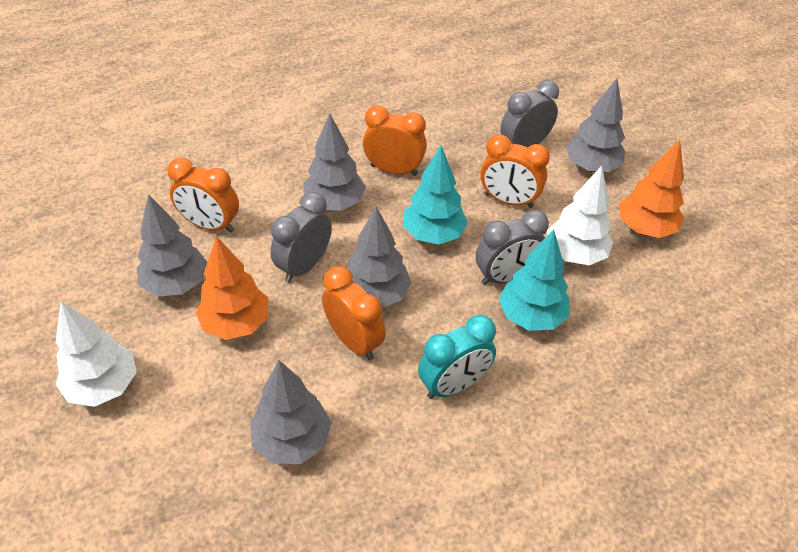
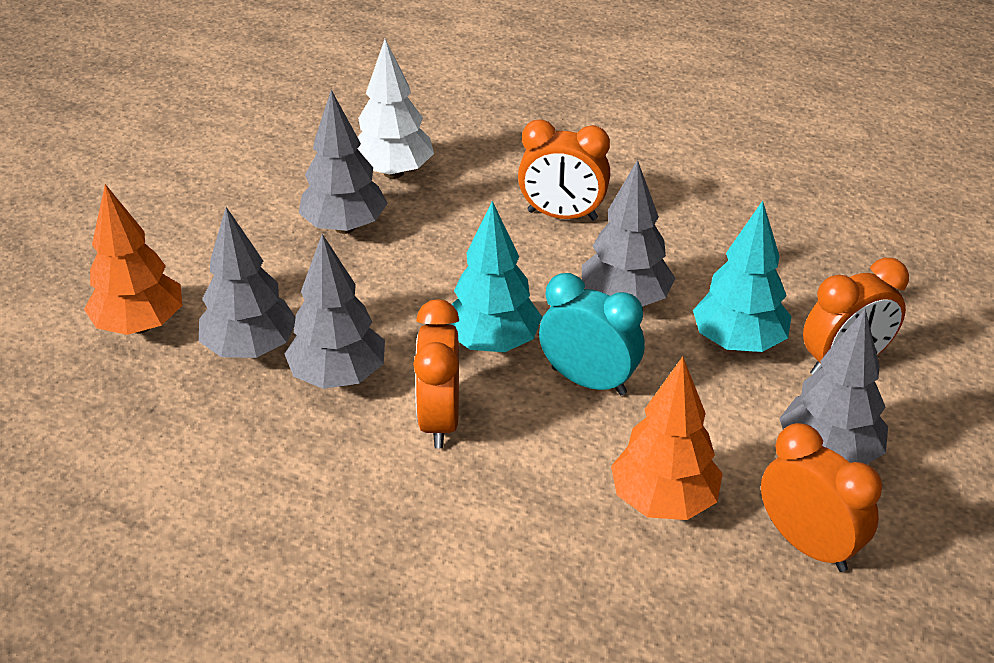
grey clock: 3 -> 0
white tree: 2 -> 1

